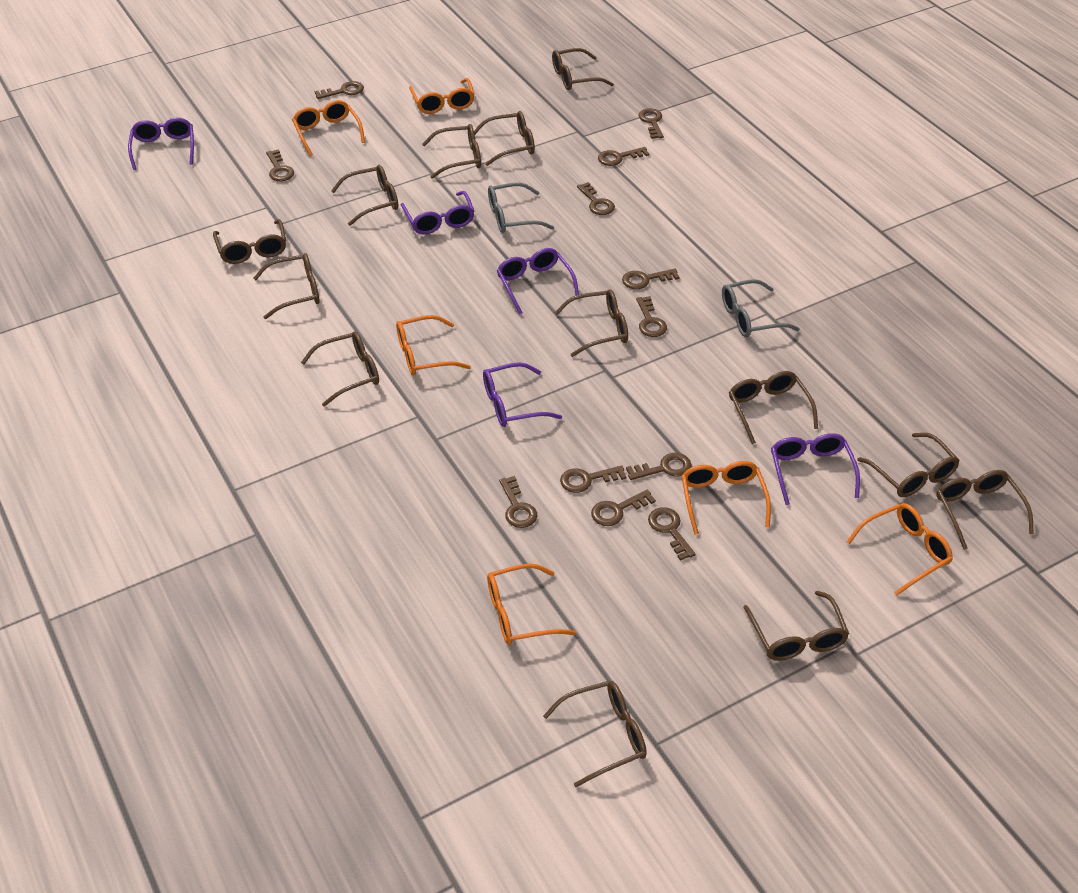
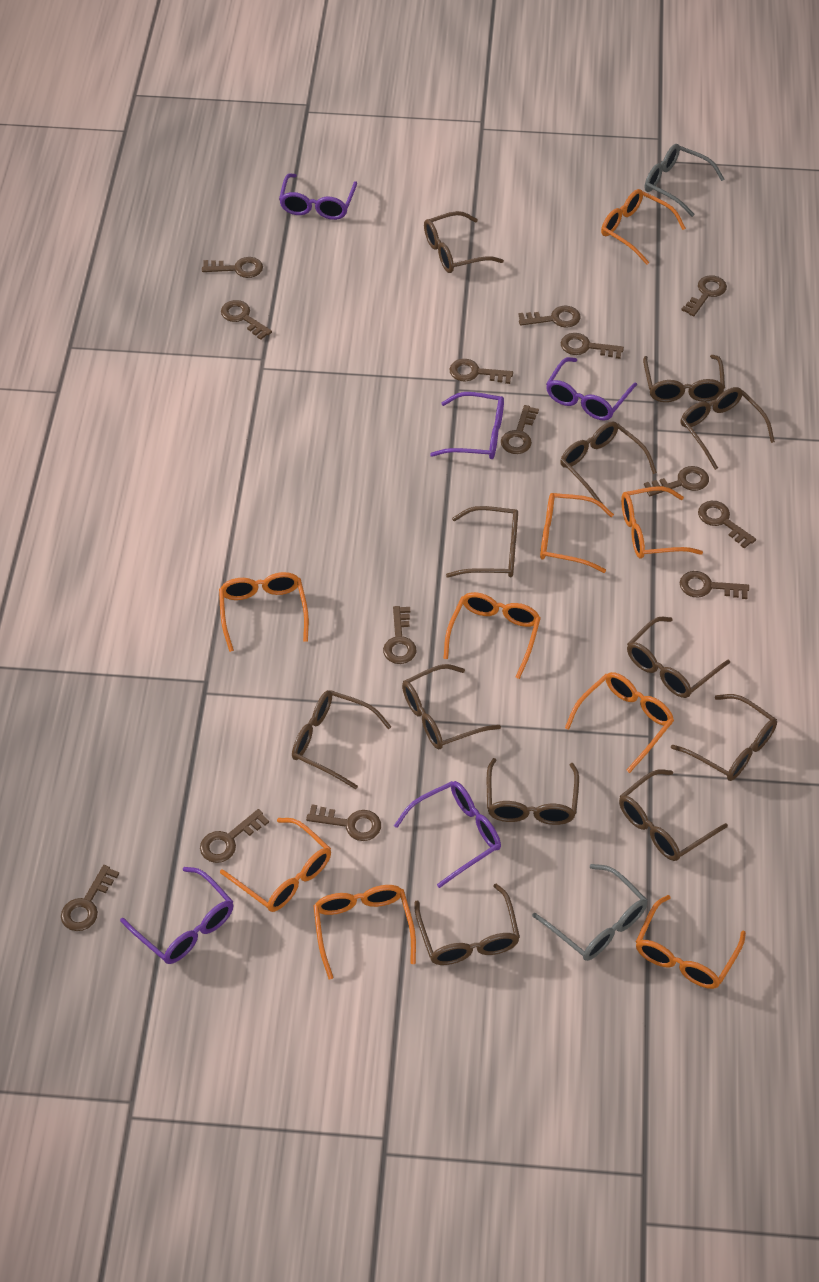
brown glasses: 13 -> 12
brown key: 12 -> 14
orange glasses: 6 -> 9

